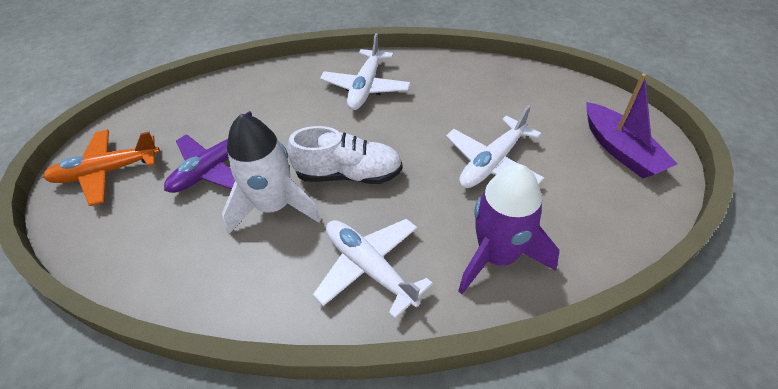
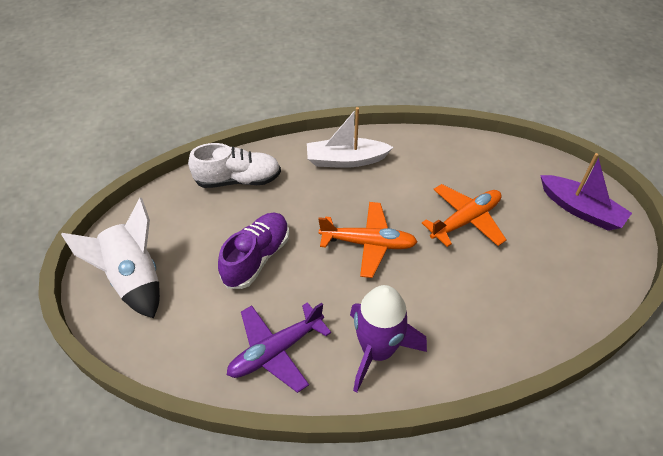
orange plane: 1 -> 2
purple shoe: 0 -> 1
white boat: 0 -> 1
white plane: 3 -> 0

